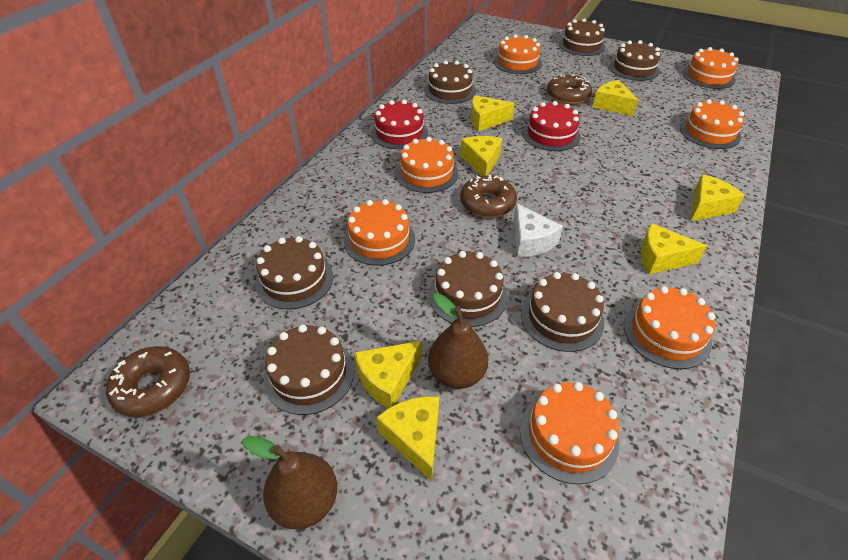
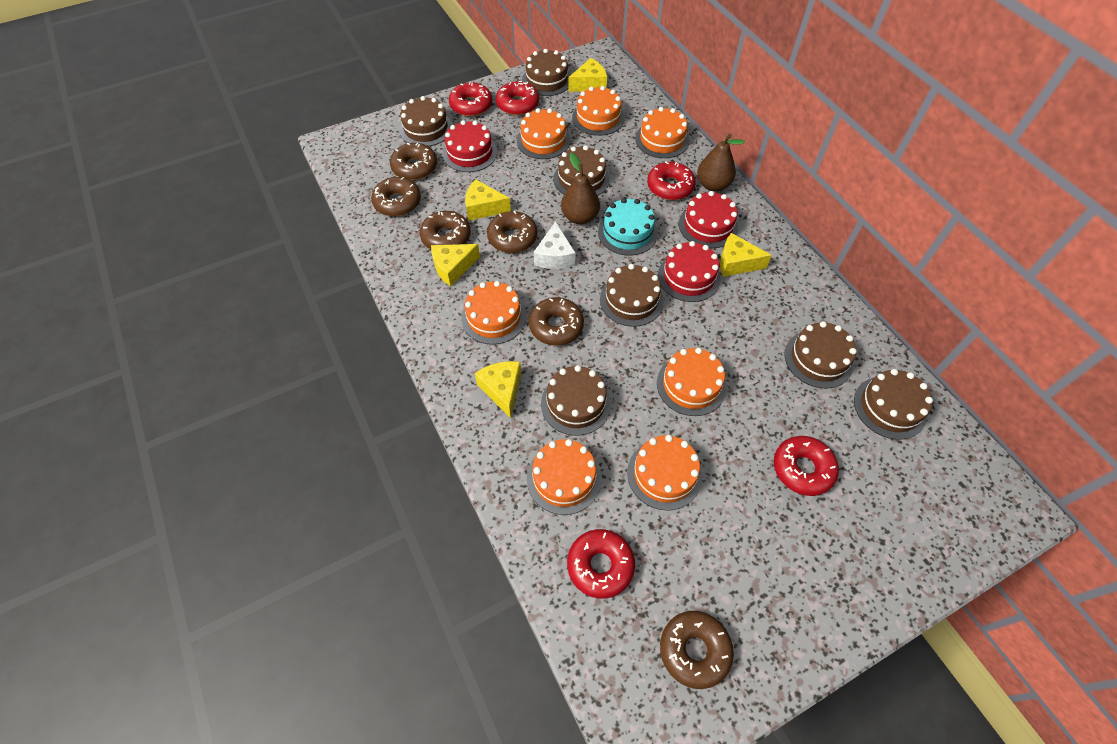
brown donut: 3 -> 6
red cake: 2 -> 3
red donut: 0 -> 5
turquoise cake: 0 -> 1
yellow cheese: 7 -> 5

